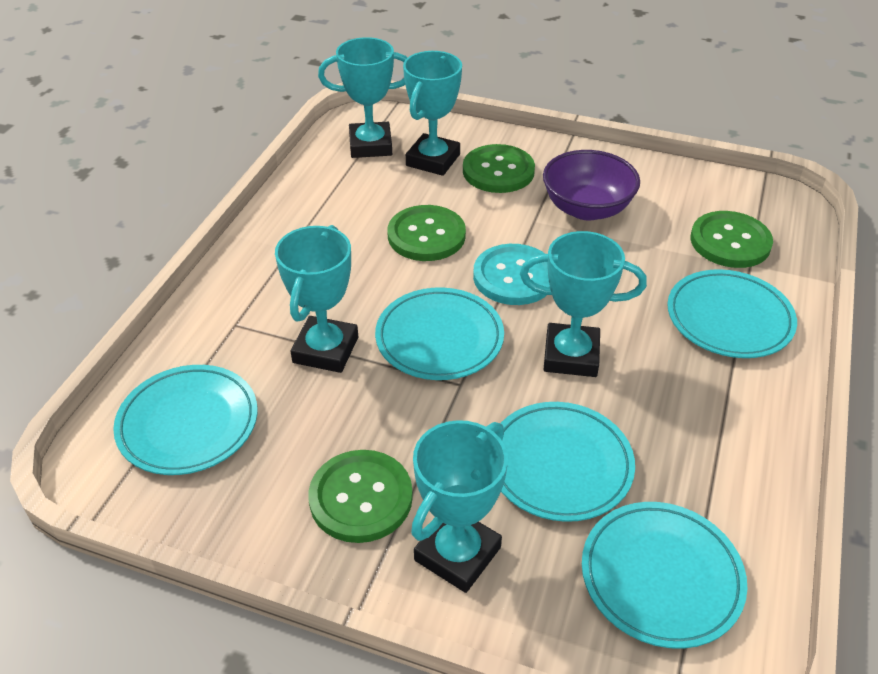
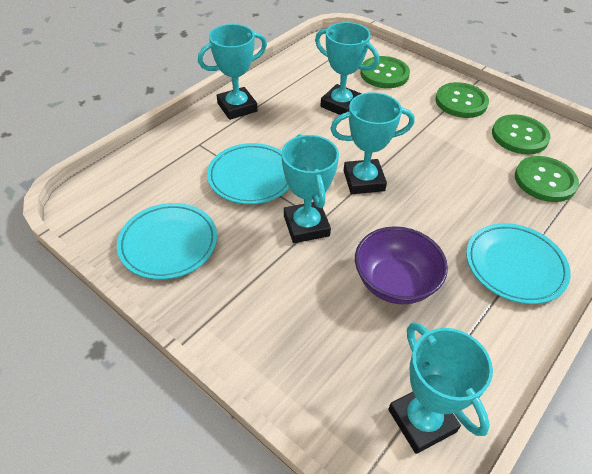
turquoise button: 1 -> 0
turquoise plate: 5 -> 3

